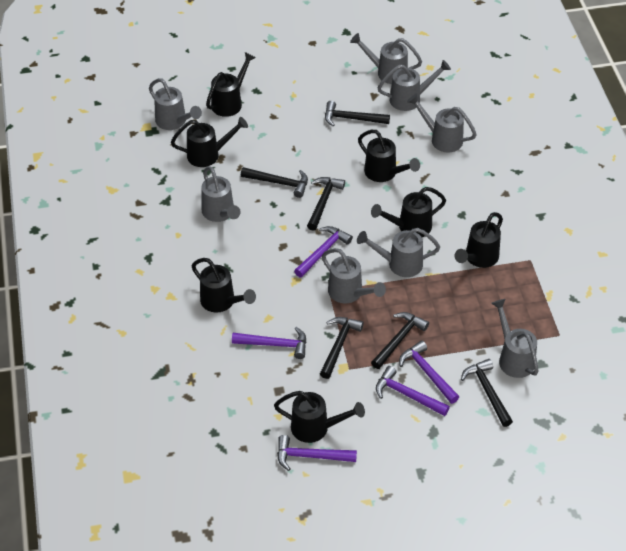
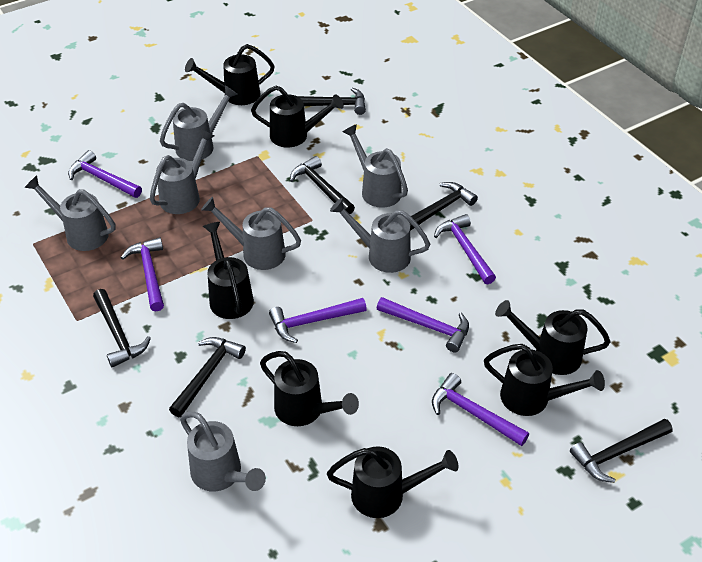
grey watering can: 8 -> 7
purple hammer: 5 -> 6

